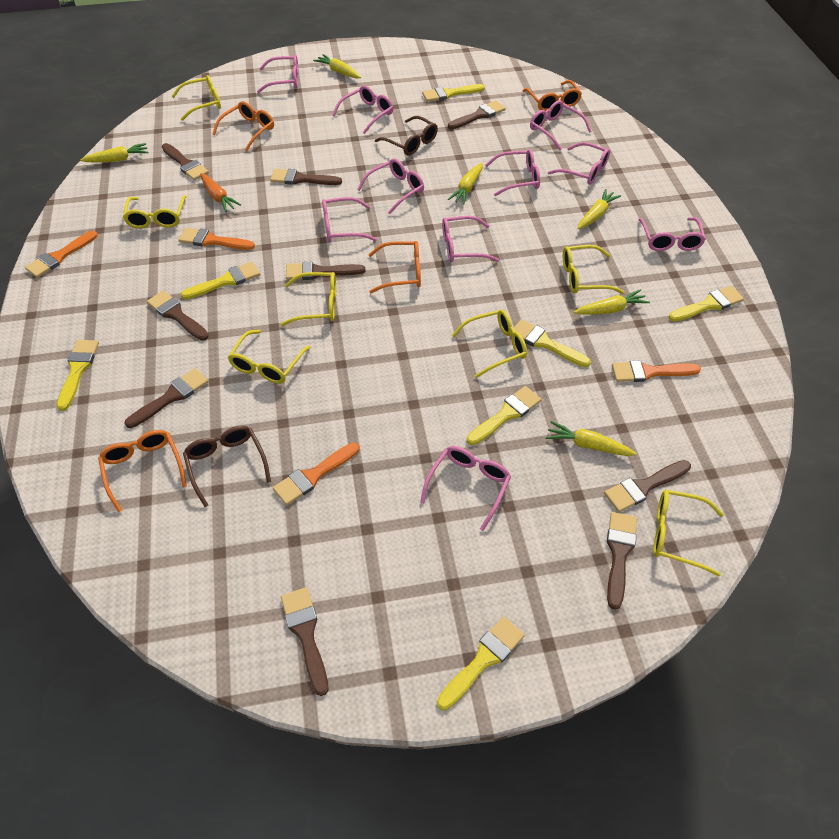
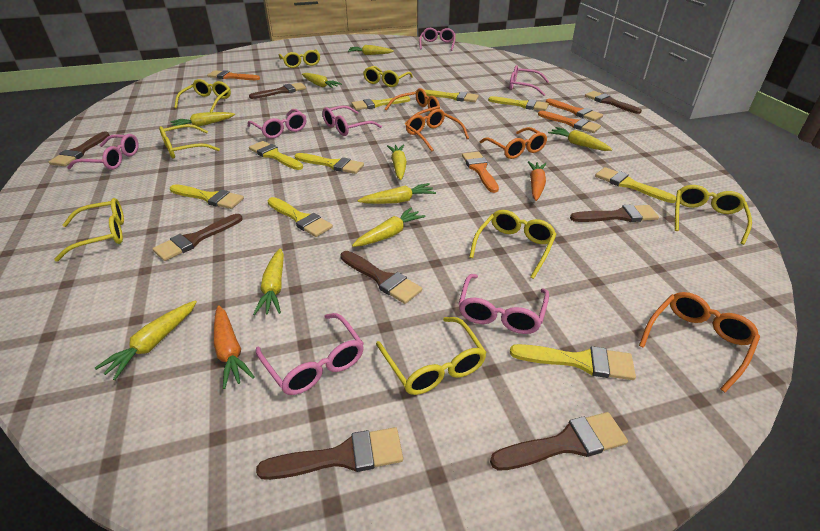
brown brush: 9 -> 8
brown glasses: 2 -> 0
orange carrot: 1 -> 2
pink glasses: 10 -> 7
yellow brush: 7 -> 9
yellow carrot: 6 -> 9
yellow glasses: 7 -> 8

